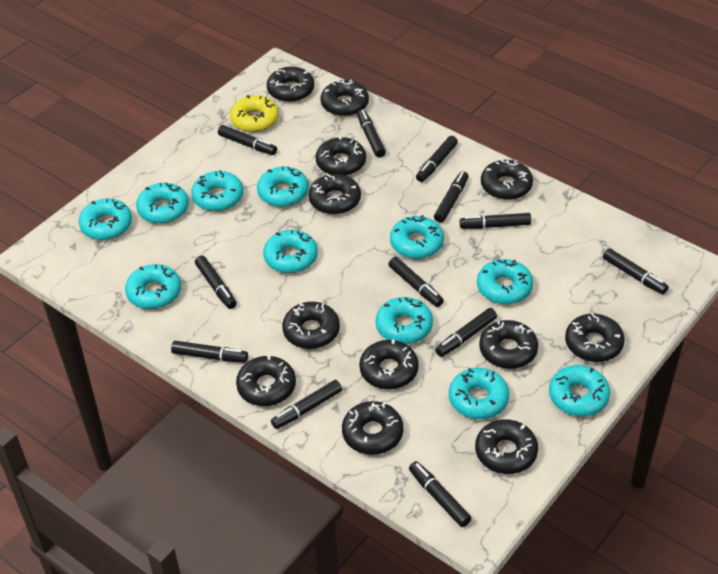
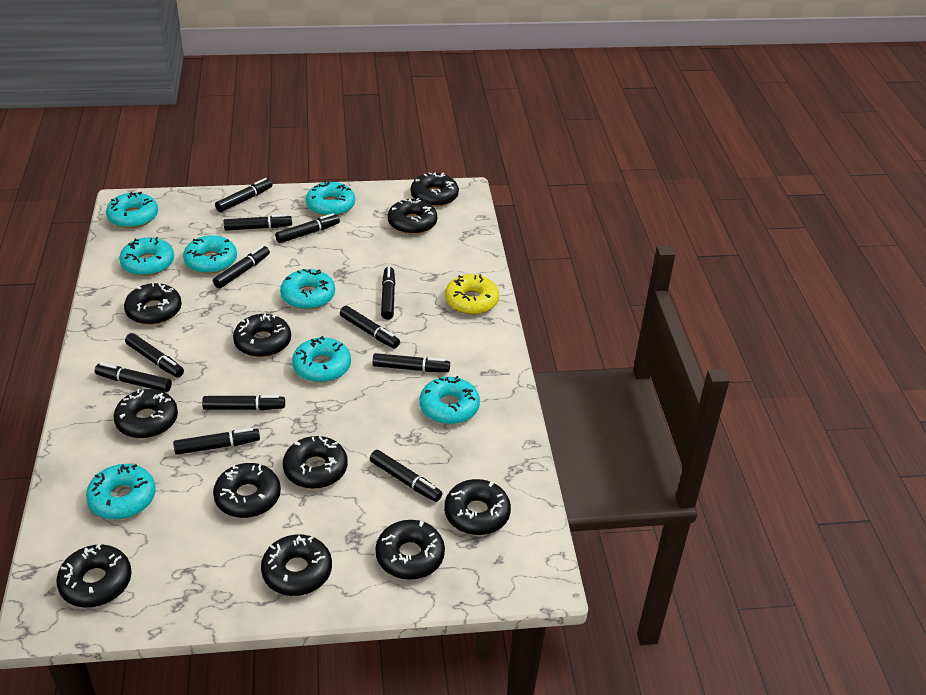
black donut: 12 -> 11
turquoise donut: 11 -> 8

